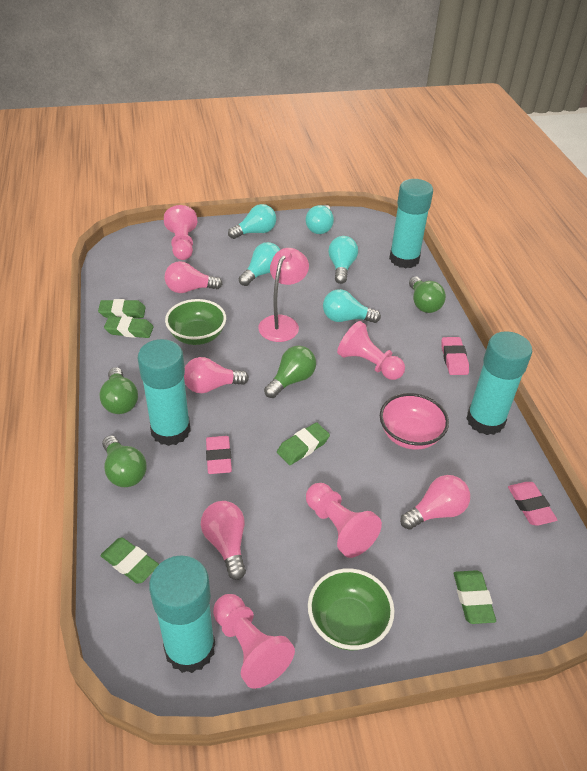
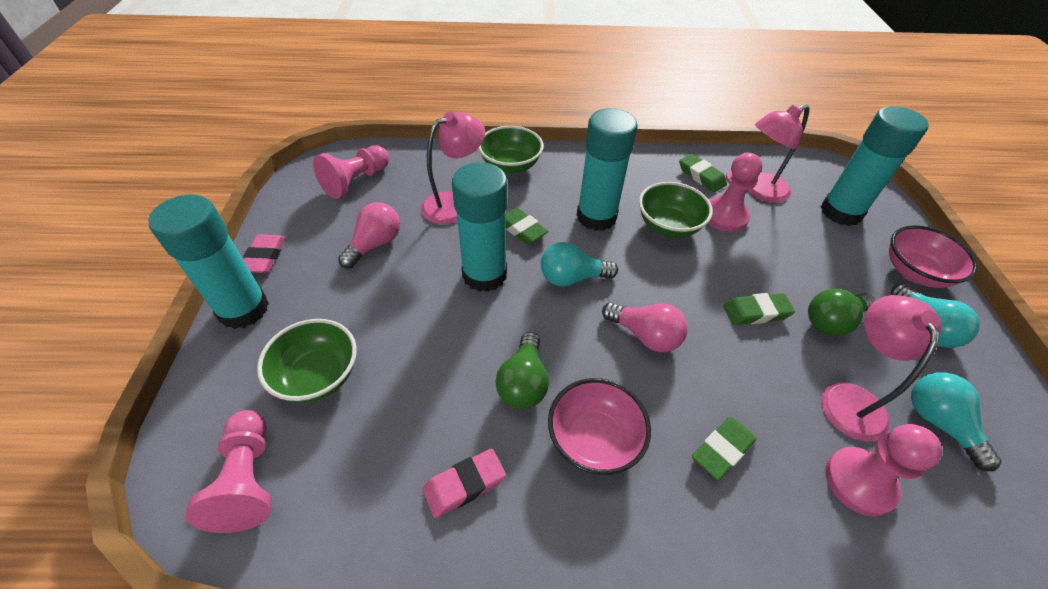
green bowl: 2 -> 3
green eraser: 5 -> 4
green light bulb: 4 -> 2
pink bowl: 1 -> 2
pink eraser: 3 -> 2
pink lamp: 1 -> 3
pink light bulb: 4 -> 2
turquoise light bulb: 5 -> 3

